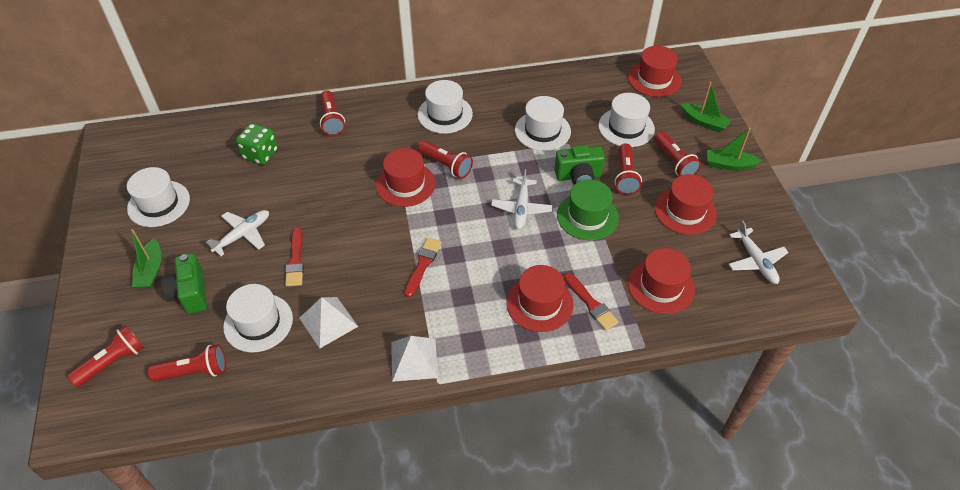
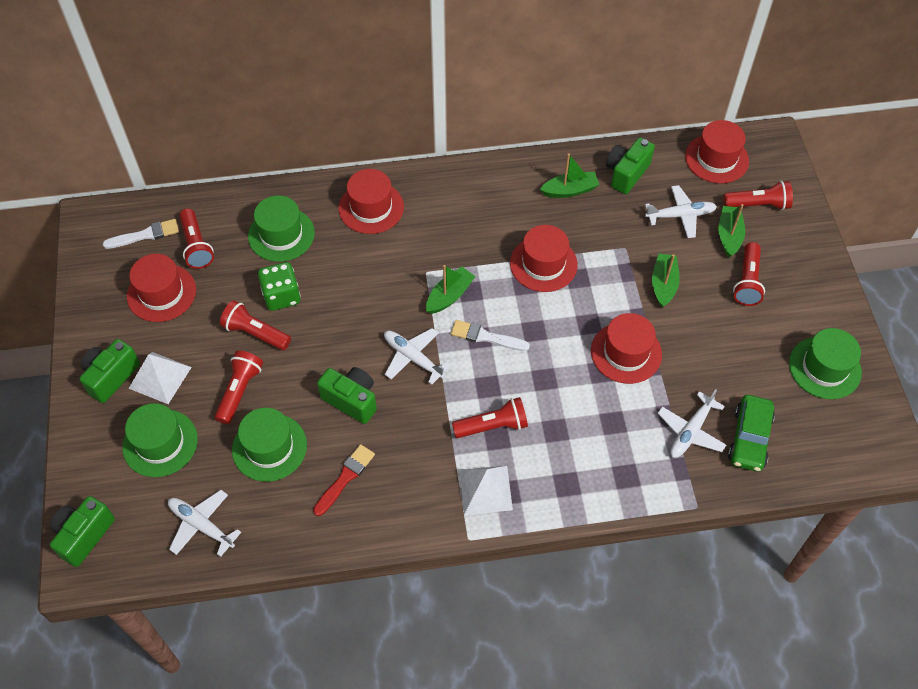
green boat: 3 -> 4
green camera: 2 -> 4
green car: 0 -> 1
green hat: 1 -> 4
red brush: 3 -> 1
white brush: 0 -> 2
white hat: 5 -> 0
white plane: 3 -> 4

